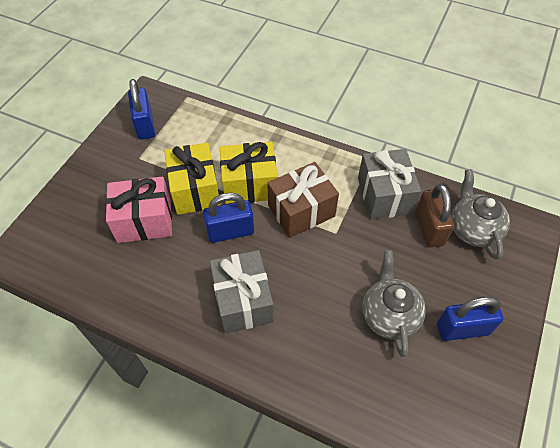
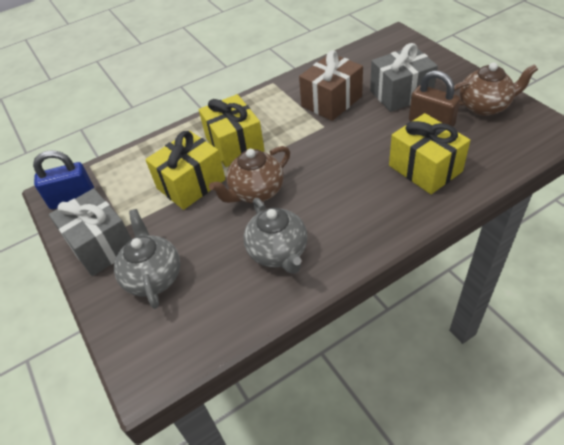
blue padlock: 3 -> 1
brown teapot: 0 -> 2
pink gift: 1 -> 0
yellow gift: 2 -> 3

